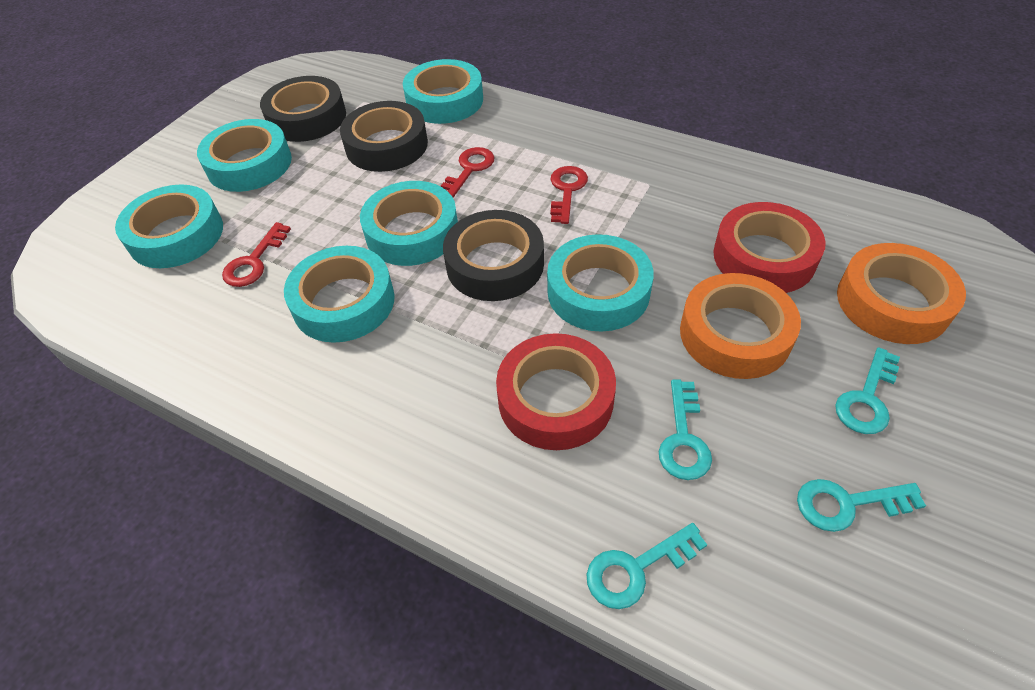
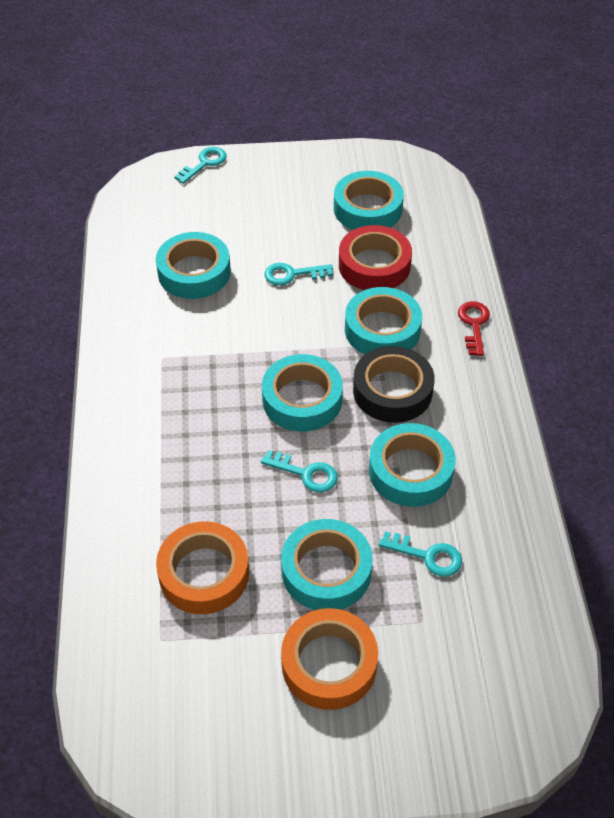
black tape: 3 -> 1
red key: 3 -> 1
red tape: 2 -> 1

